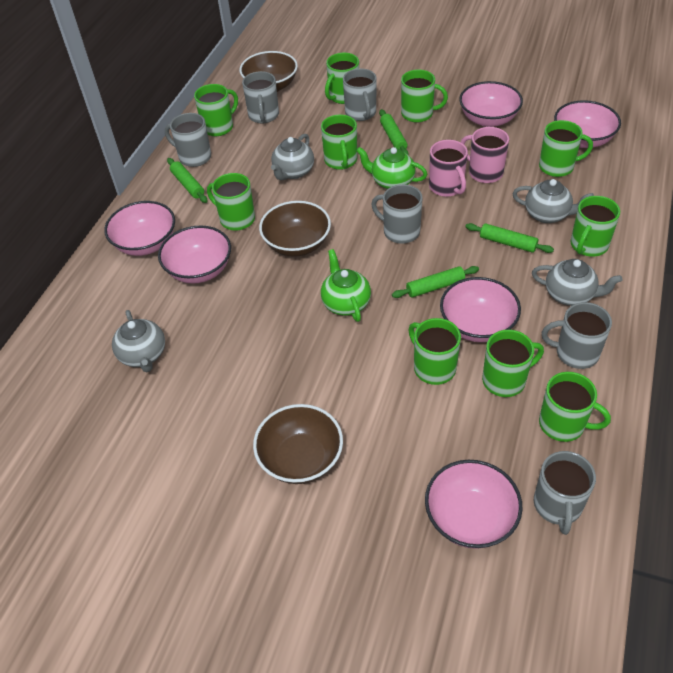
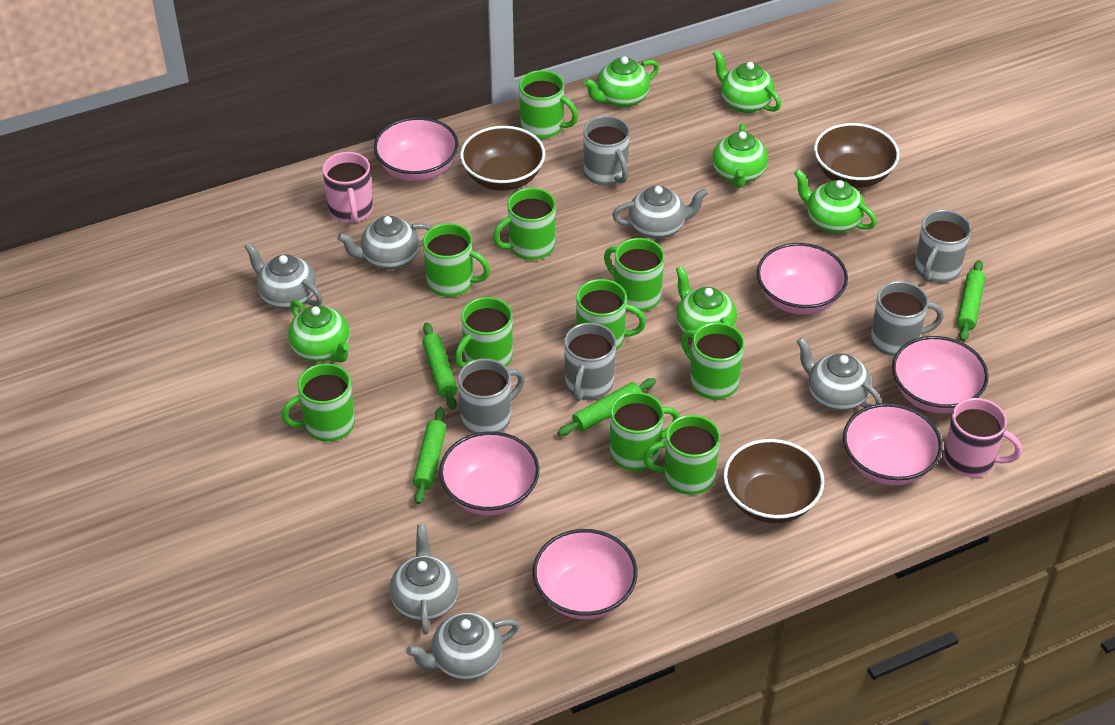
green teapot: 2 -> 6
grey mug: 6 -> 5
grey teapot: 4 -> 6

